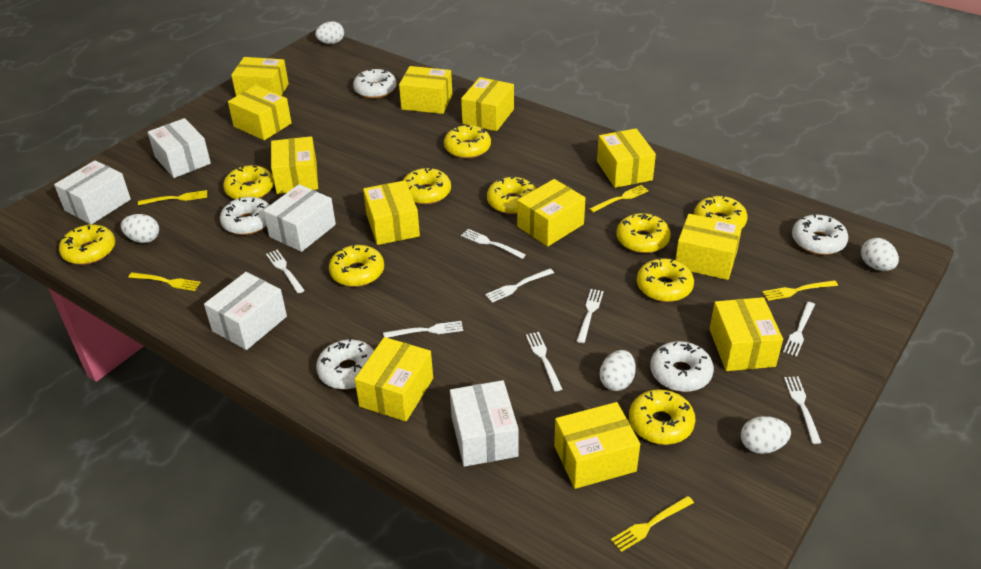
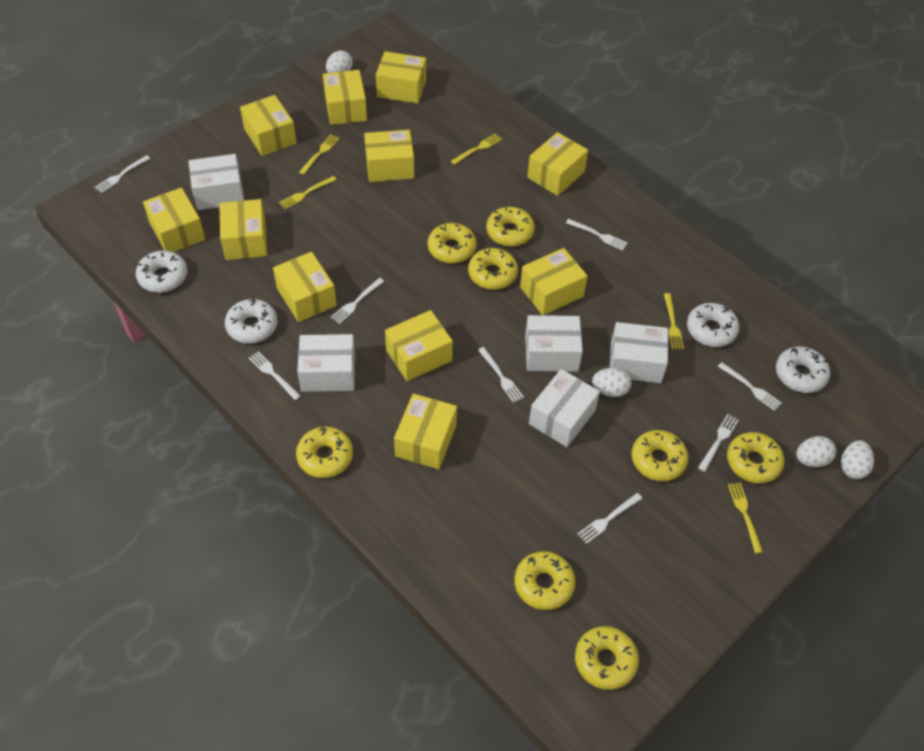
white donut: 5 -> 4
white egg: 5 -> 4
yellow box: 12 -> 11
yellow donut: 10 -> 8

